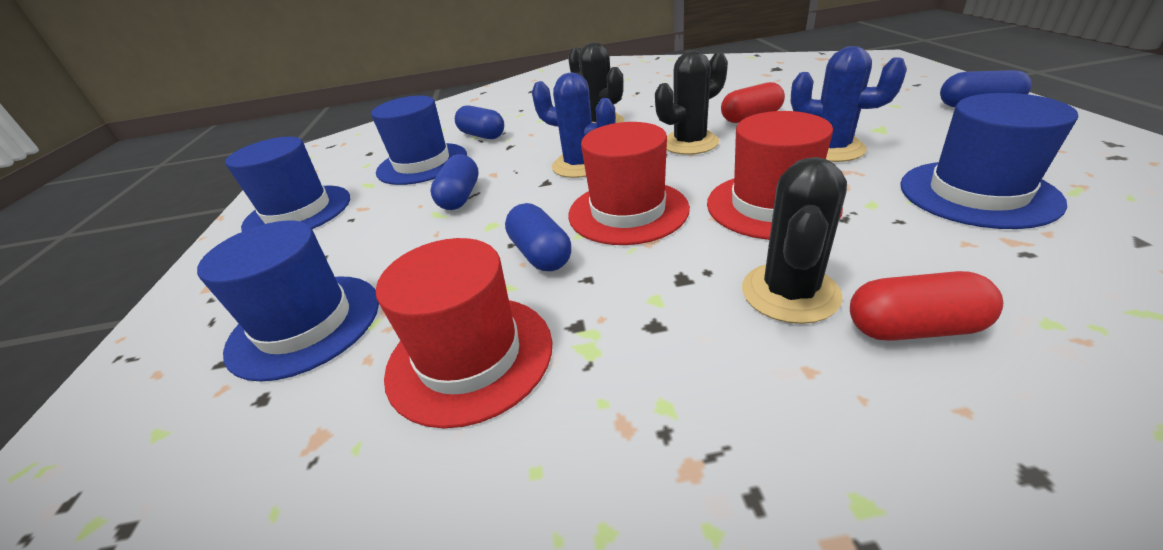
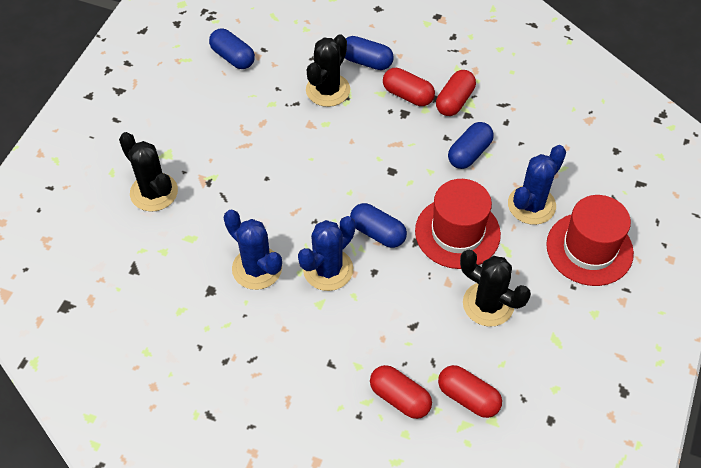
blue cactus: 2 -> 3
blue hat: 4 -> 0
red capsule: 2 -> 4
red hat: 3 -> 2

